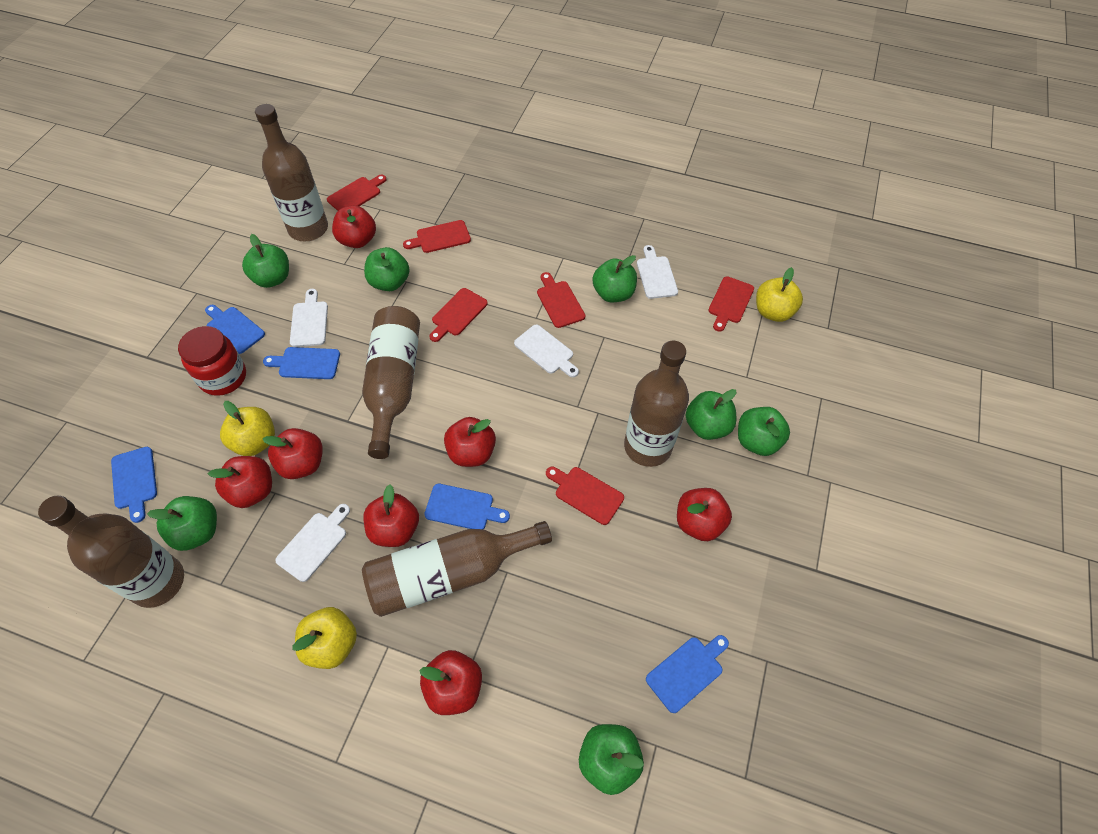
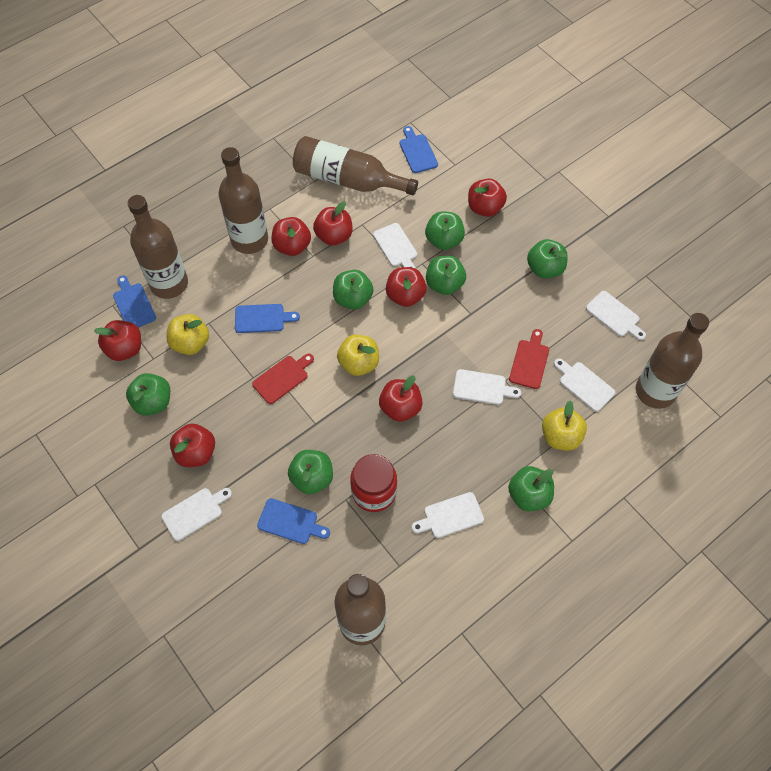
blue cutting board: 5 -> 4
red cutting board: 6 -> 2
white cutting board: 4 -> 6

